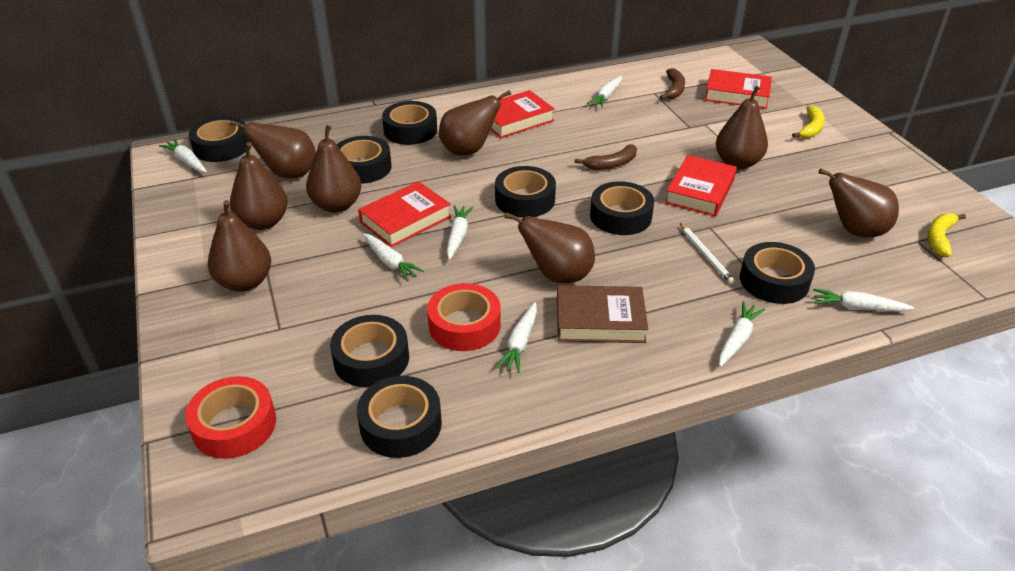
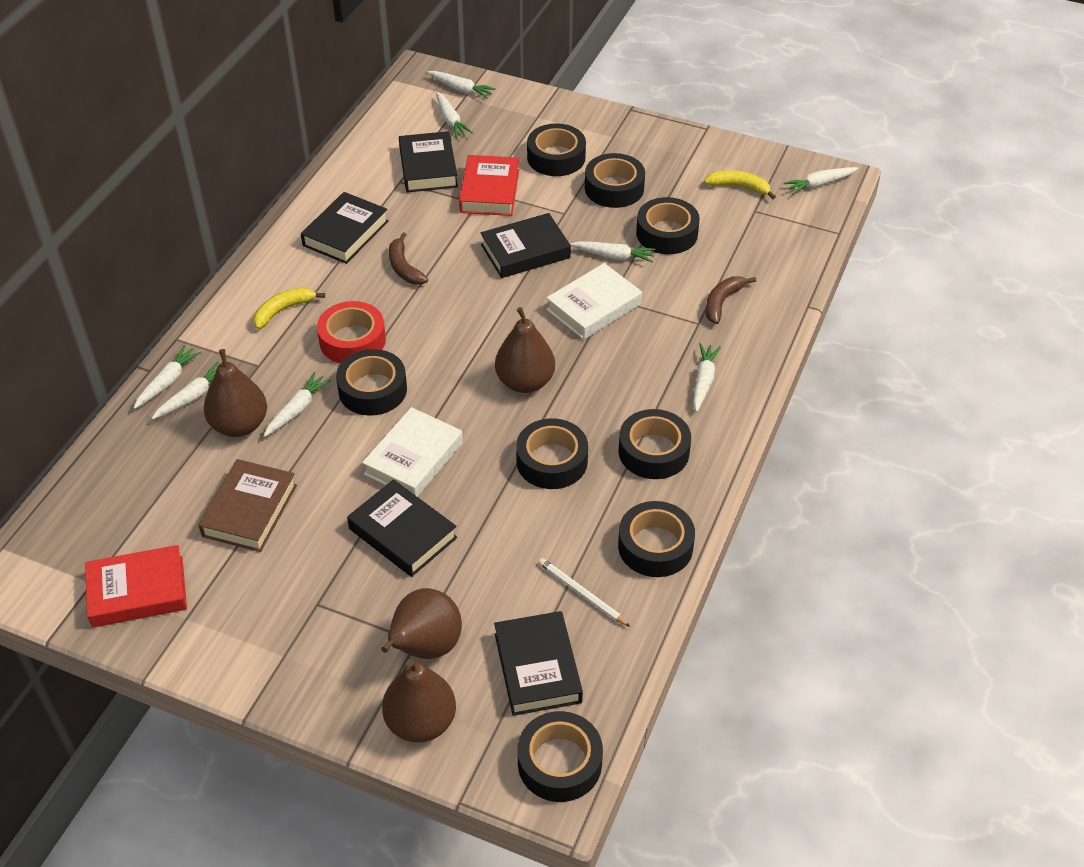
black book: 0 -> 5
brown pear: 8 -> 4
red book: 4 -> 2
red tape: 2 -> 1
white book: 0 -> 2
white carrot: 7 -> 8

